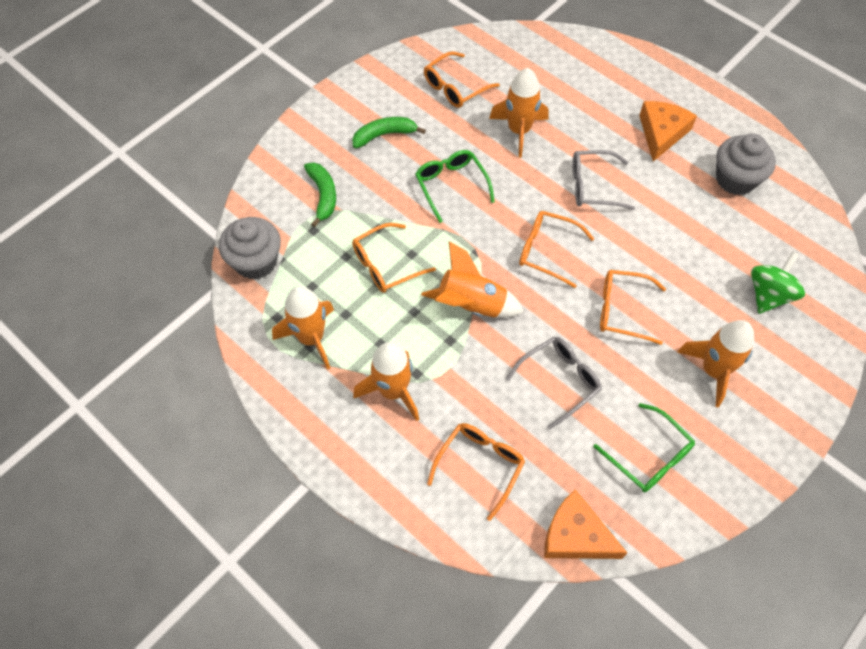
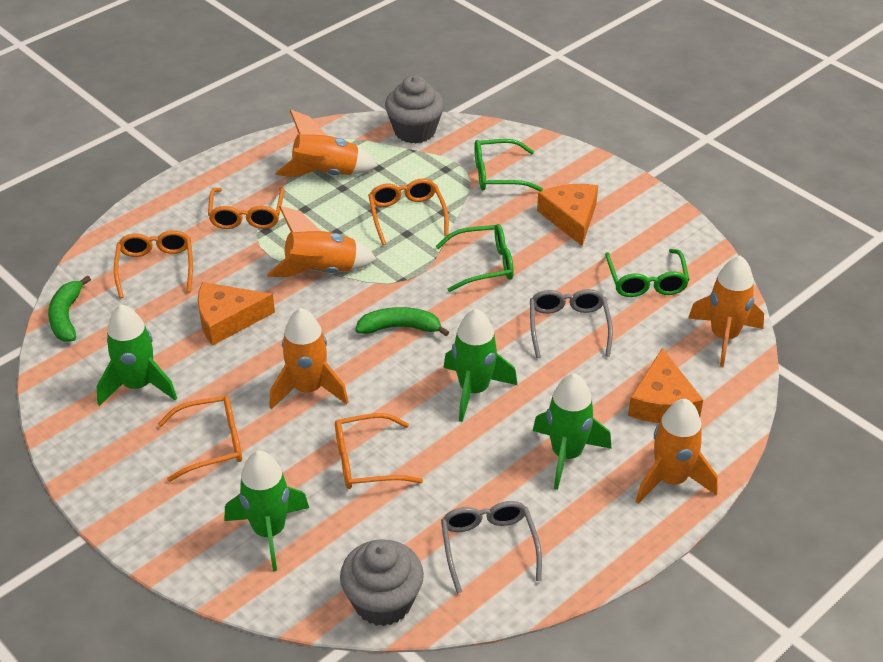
green glasses: 2 -> 3
green rocket: 0 -> 4
green spinning top: 1 -> 0
orange cheese: 2 -> 3

